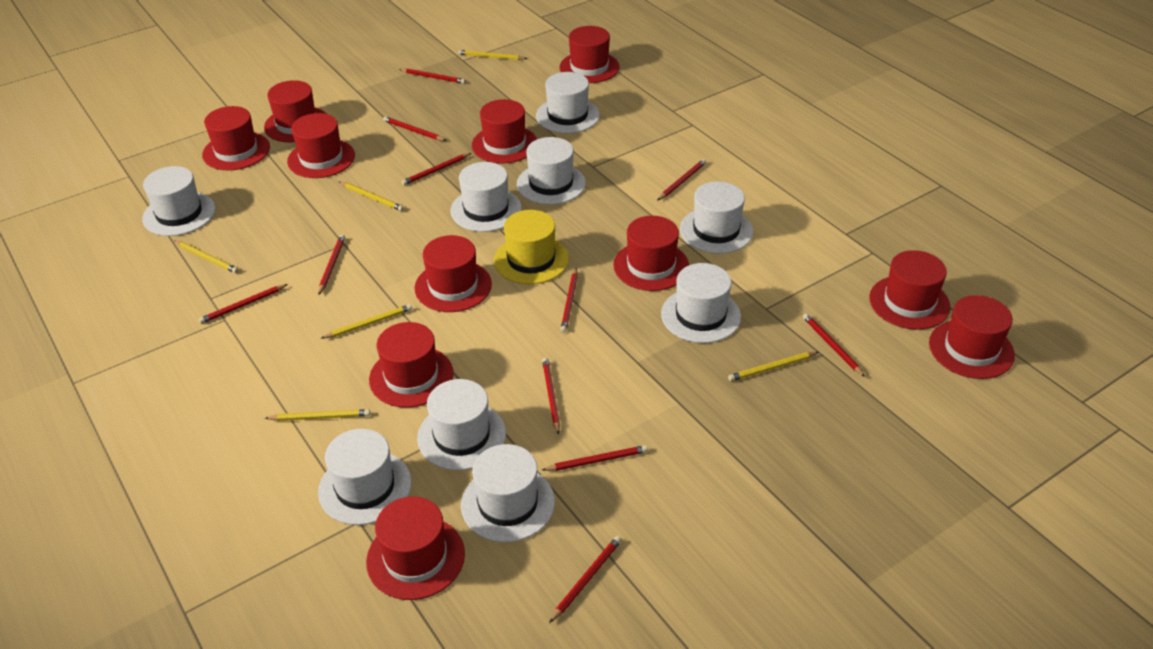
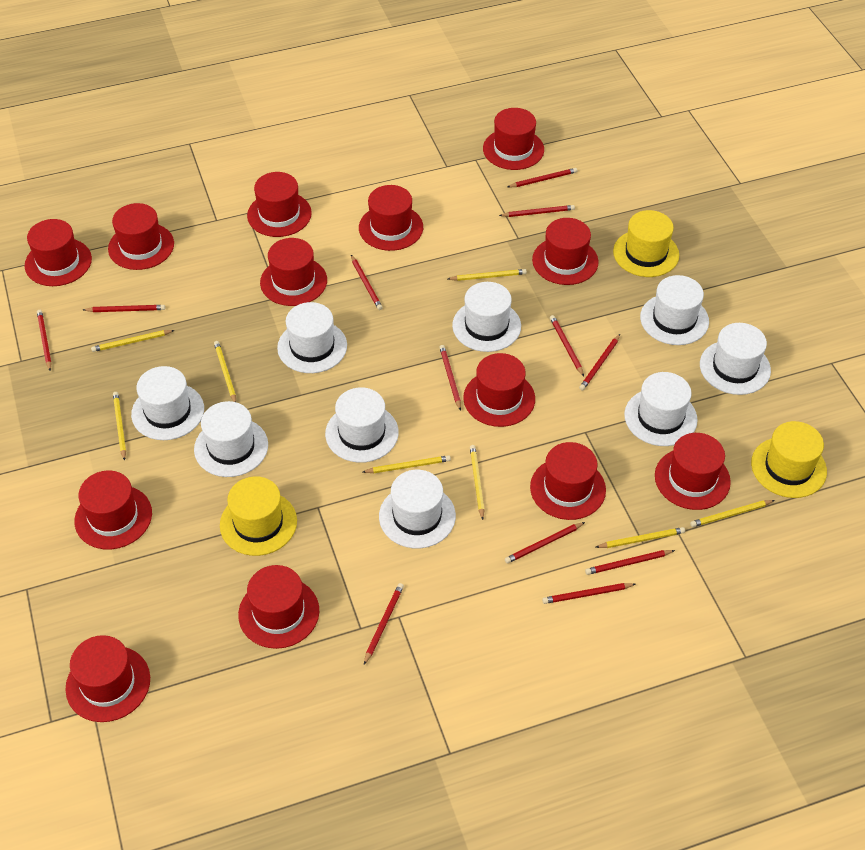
red hat: 11 -> 13
red pencil: 11 -> 12
yellow hat: 1 -> 3
yellow pencil: 6 -> 8

